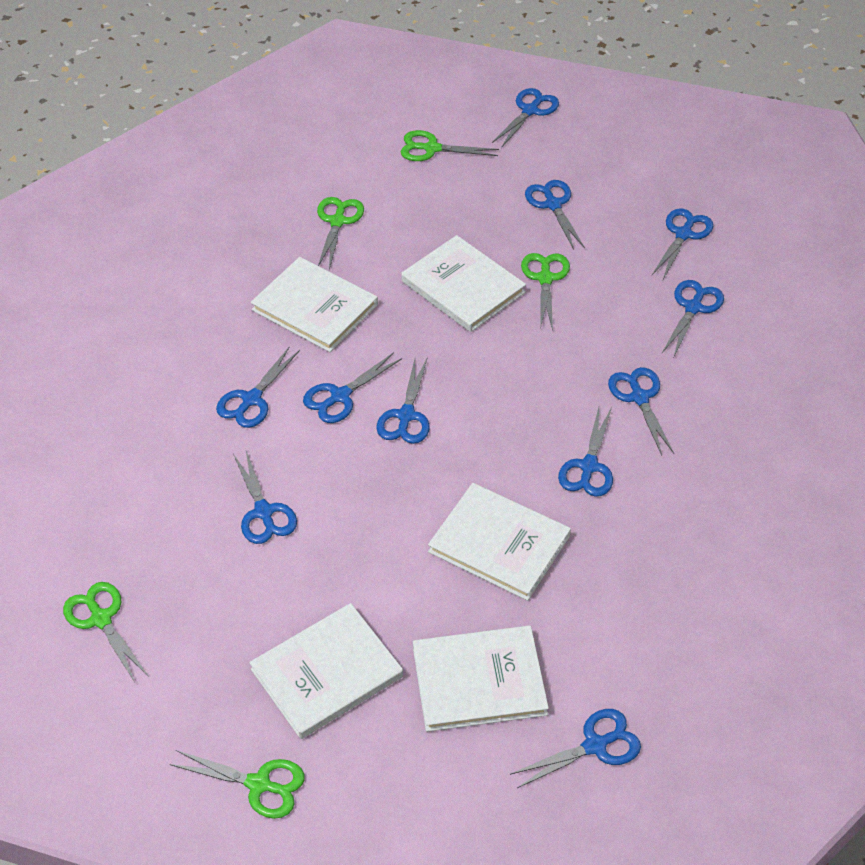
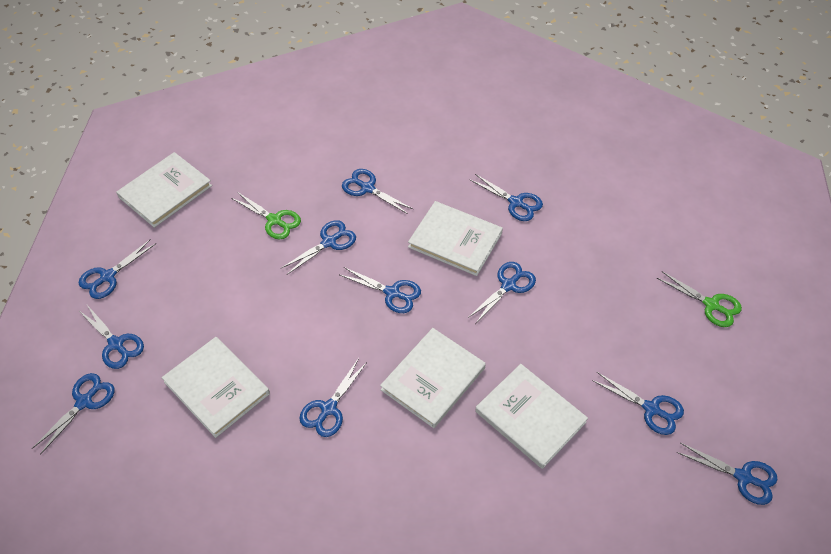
green scissors: 5 -> 2

